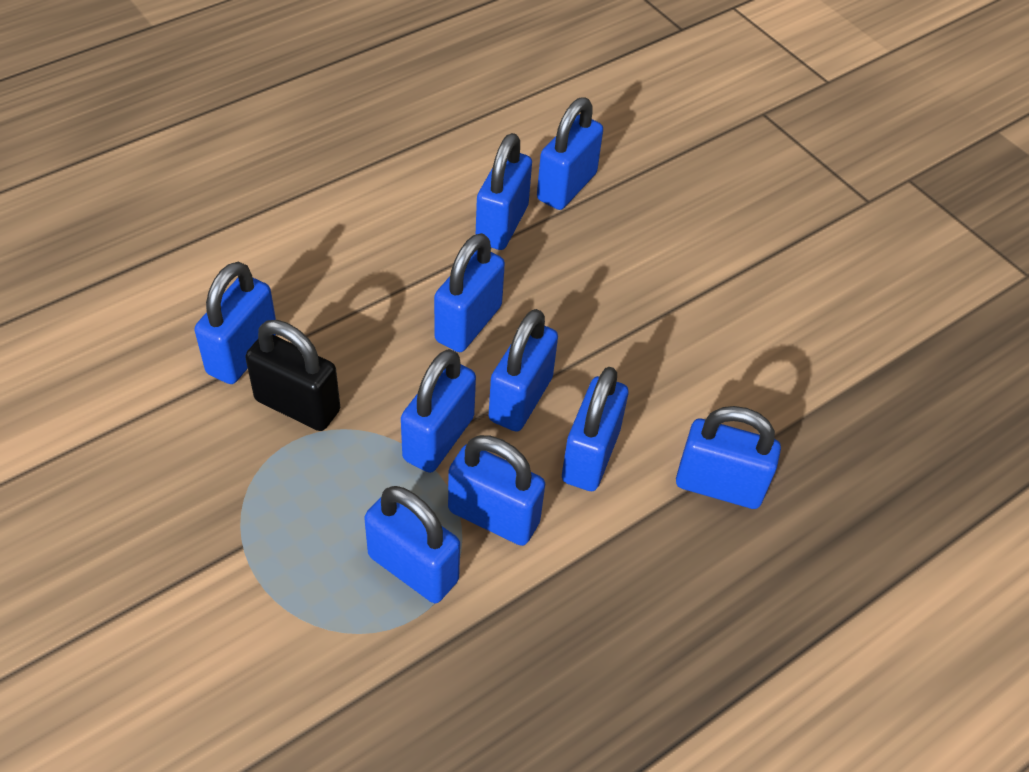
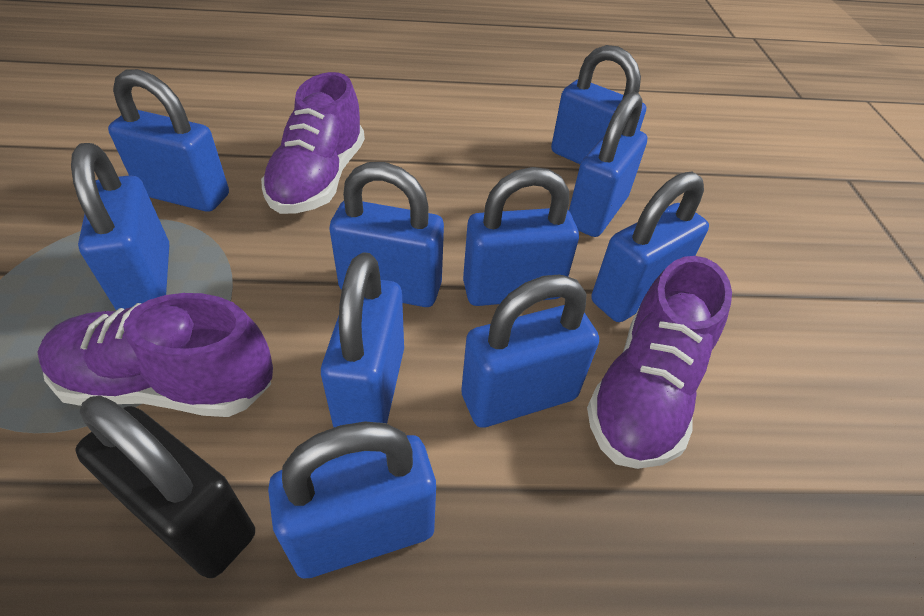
purple shoe: 0 -> 3

